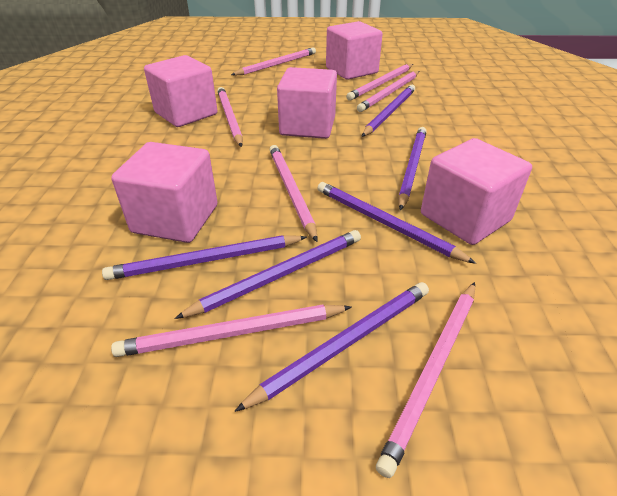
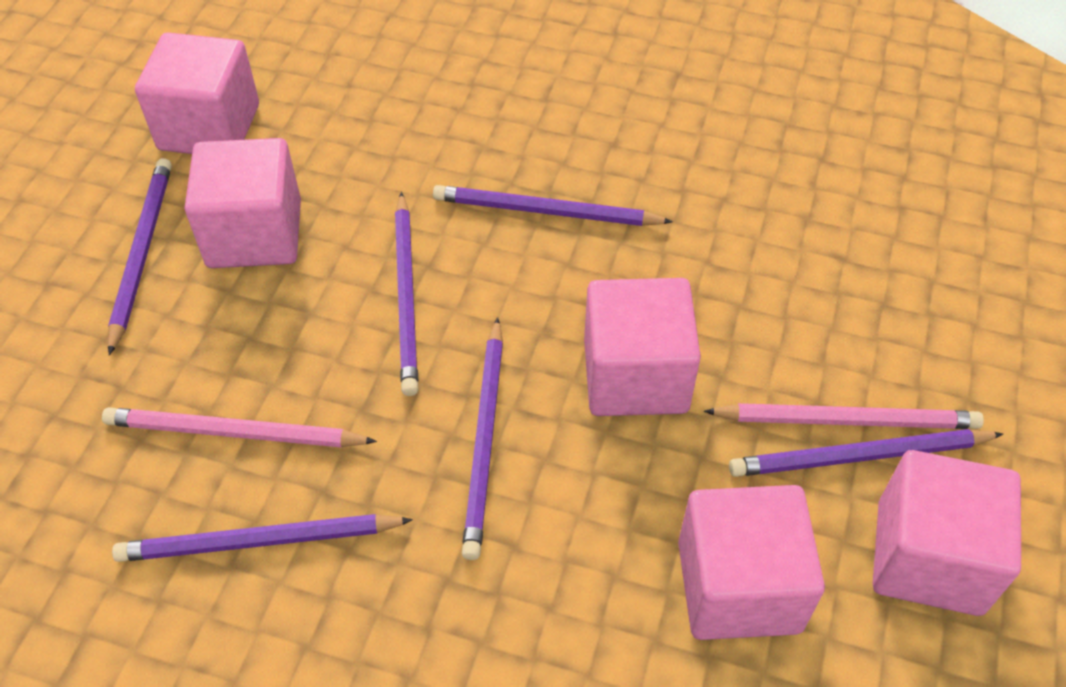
pink pencil: 7 -> 2

